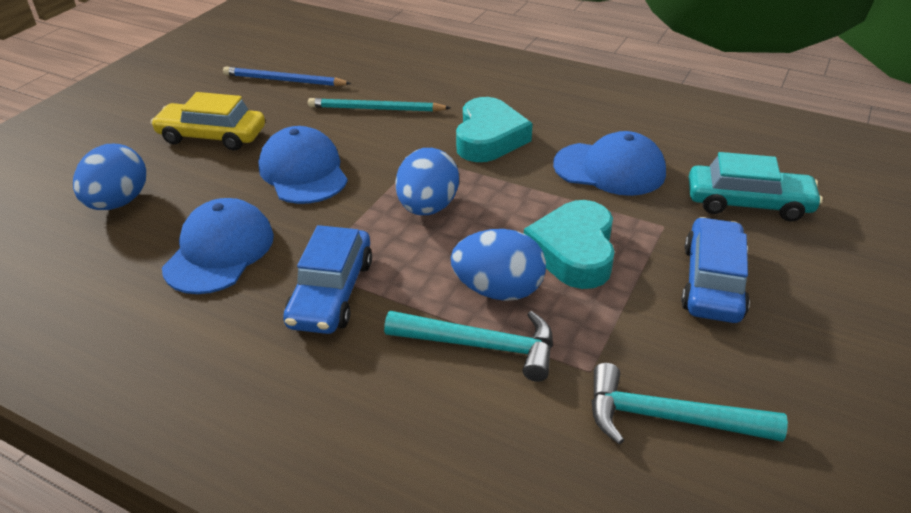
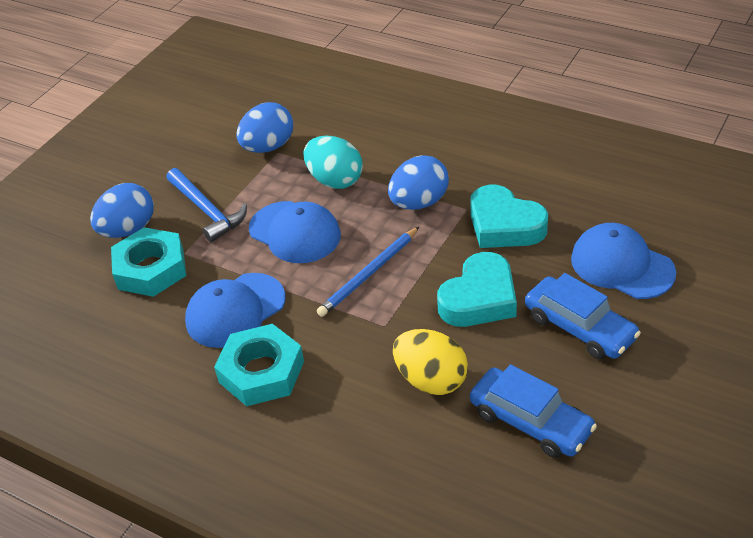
blue hammer: 0 -> 1
turquoise car: 1 -> 0
turquoise egg: 0 -> 1
turquoise hammer: 2 -> 0
turquoise nut: 0 -> 2
turquoise pencil: 1 -> 0
yellow car: 1 -> 0
yellow egg: 0 -> 1

